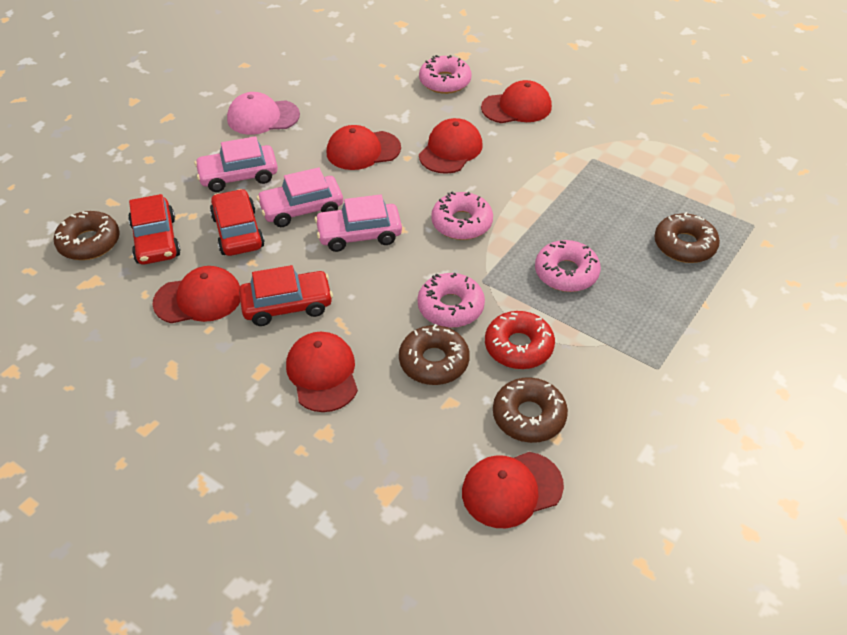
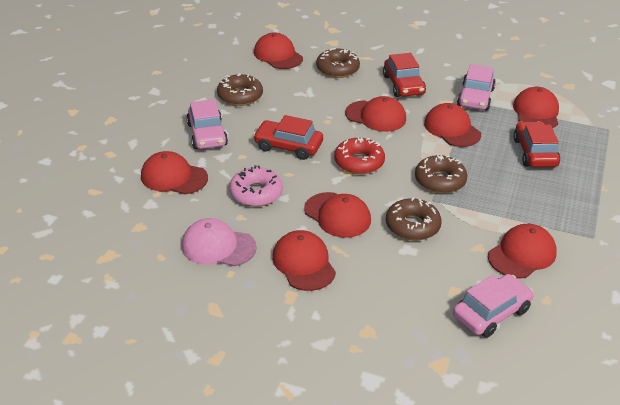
pink donut: 4 -> 1
red cap: 6 -> 8

